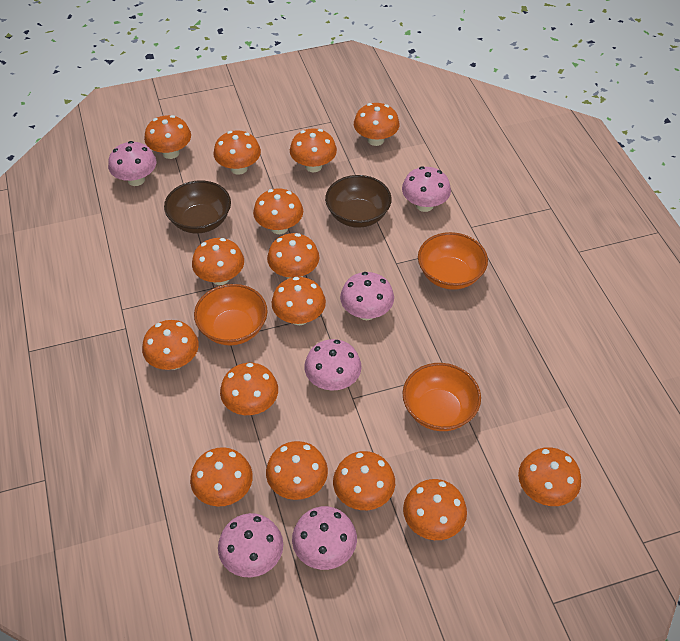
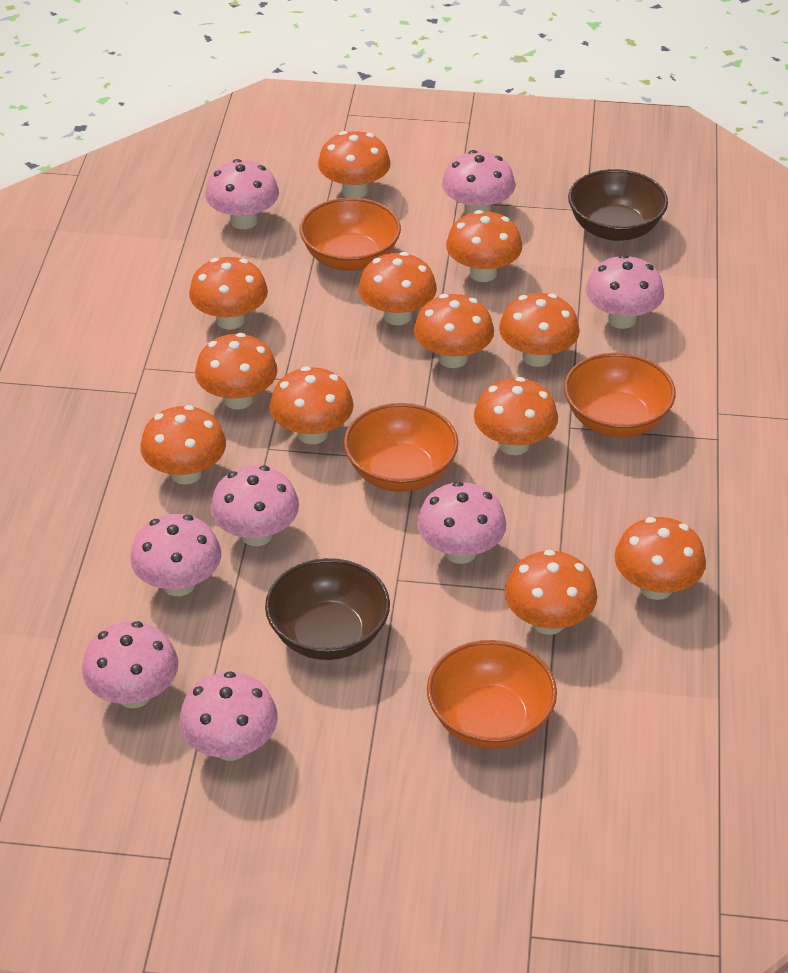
orange bowl: 3 -> 4
orange mushroom: 15 -> 12
pink mushroom: 6 -> 8

